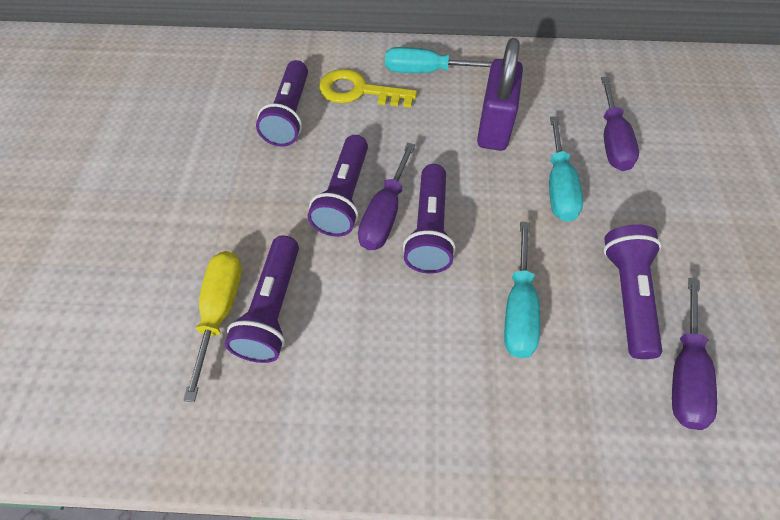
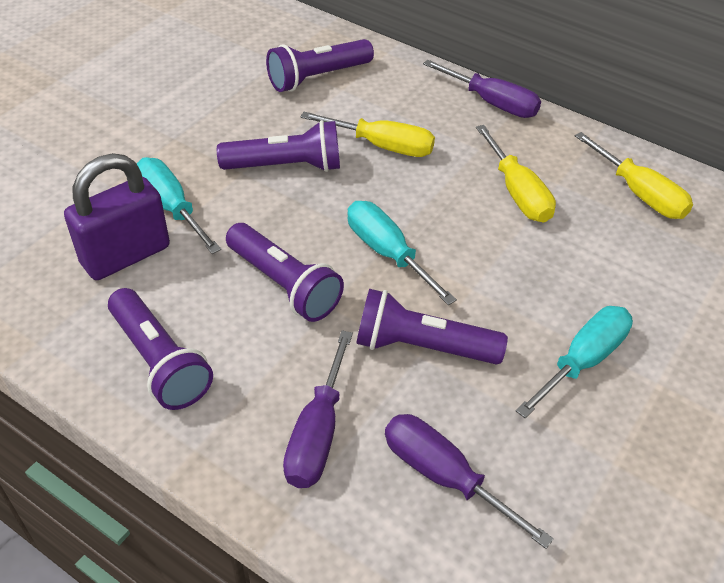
yellow key: 1 -> 0
yellow screwdriver: 1 -> 3

